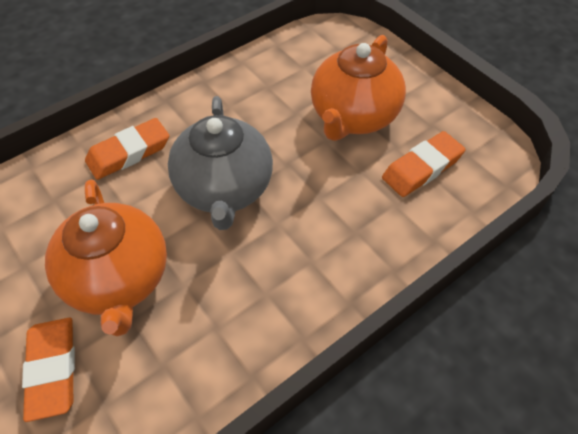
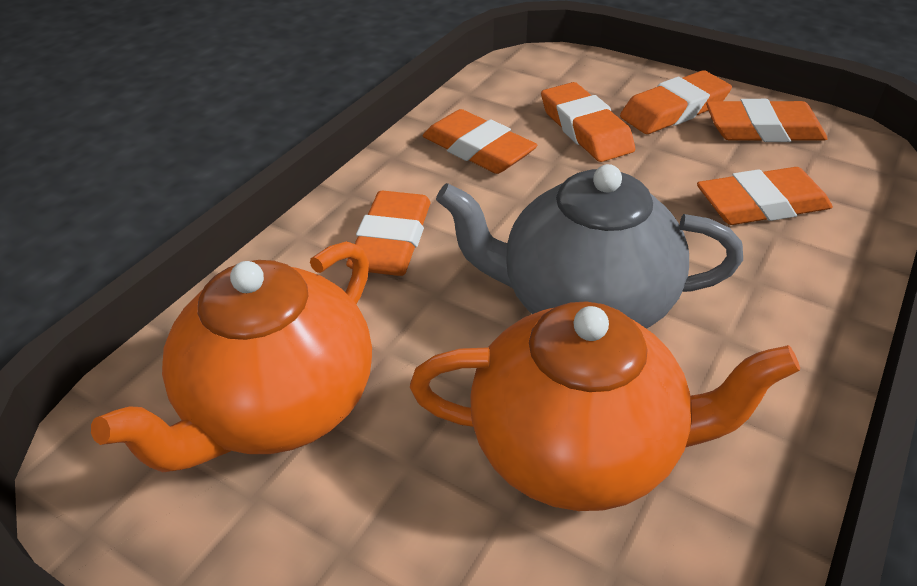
orange eraser: 3 -> 6

